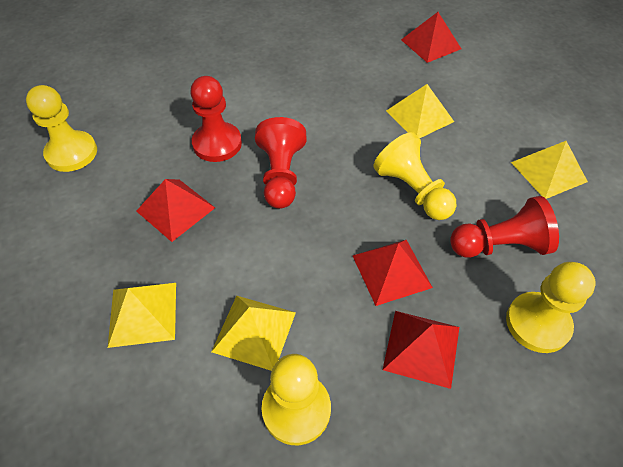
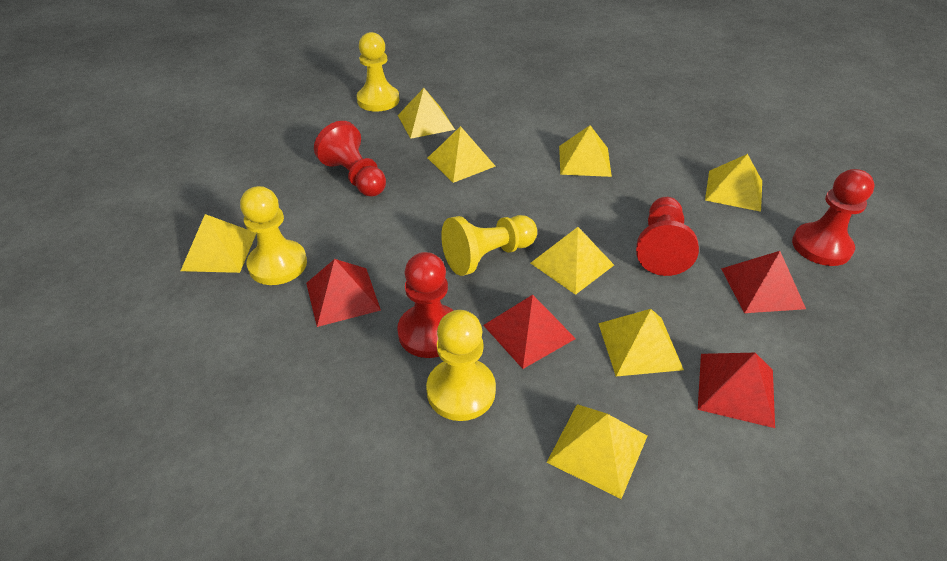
red pawn: 3 -> 4
yellow pyramid: 4 -> 8

